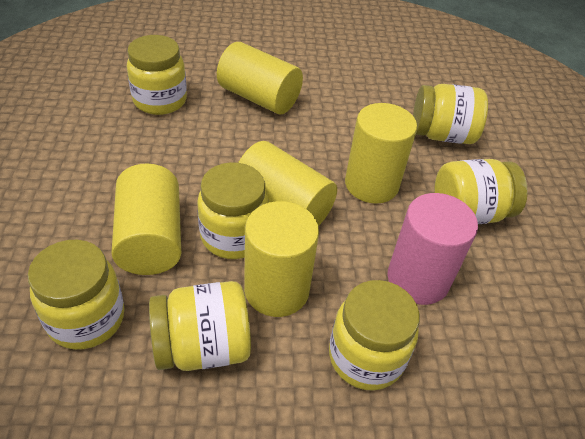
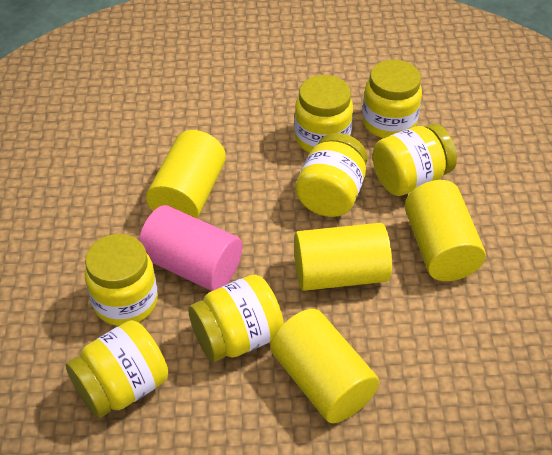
yellow cylinder: 5 -> 4

